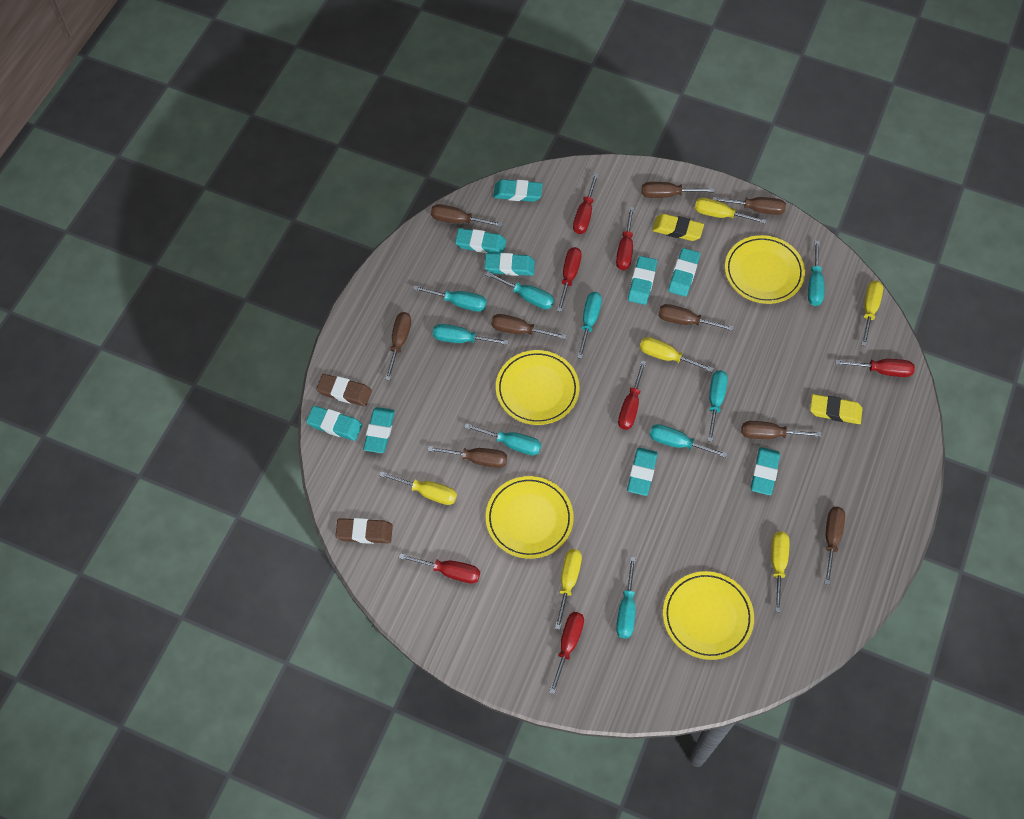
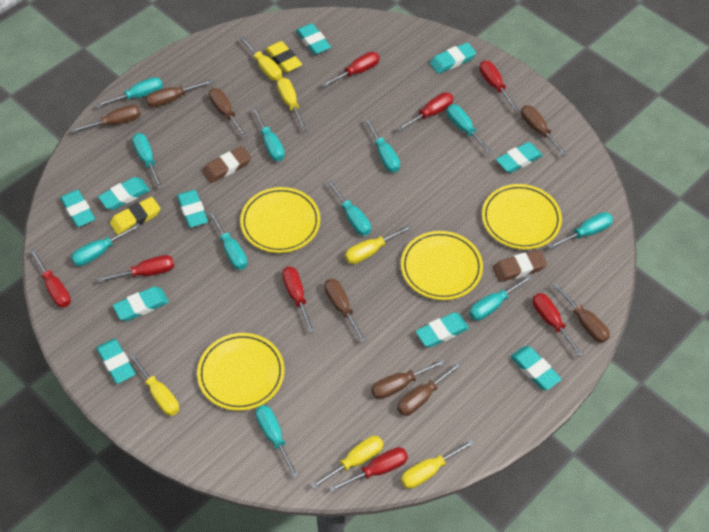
brown screwdriver: 9 -> 8
red screwdriver: 7 -> 8
turquoise eraser: 9 -> 10
turquoise screwdriver: 9 -> 11

